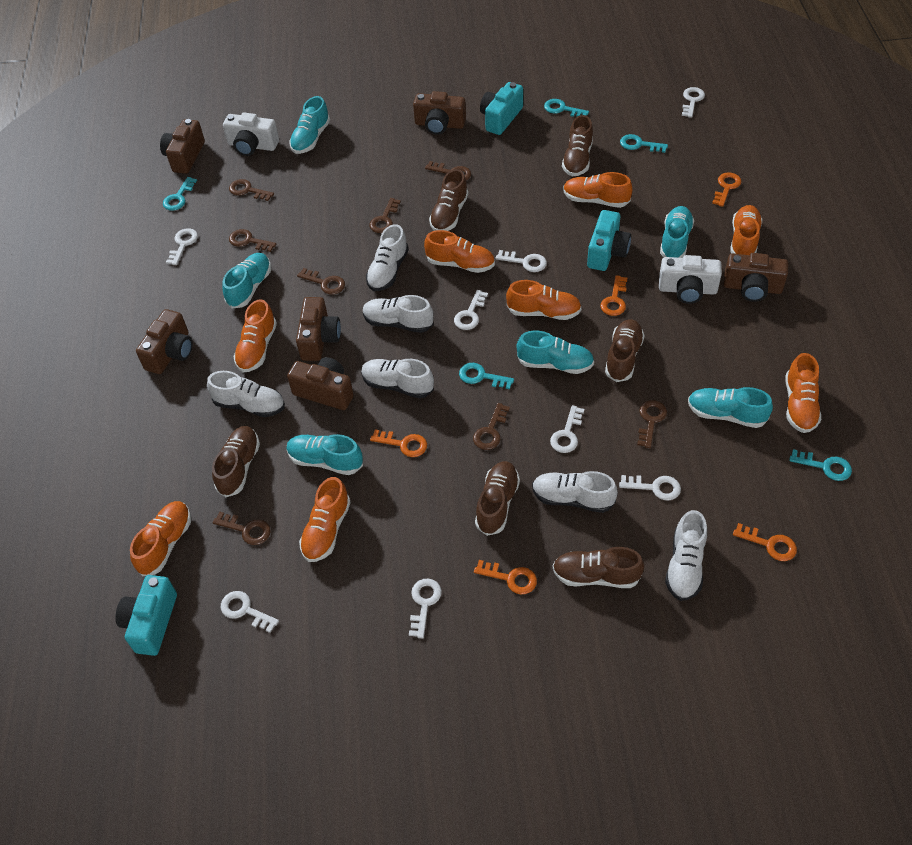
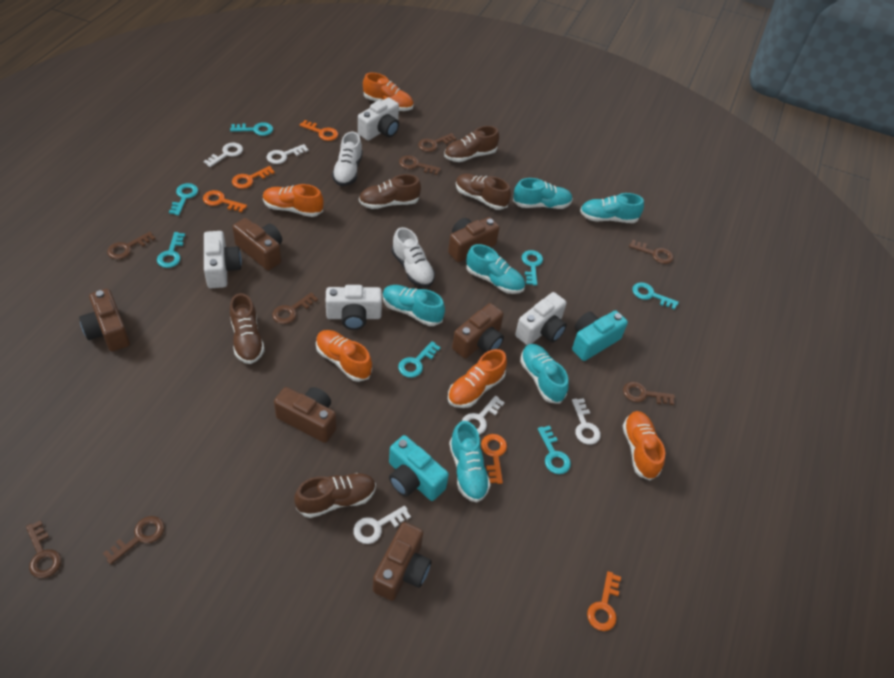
brown shoe: 6 -> 5
orange shoe: 8 -> 5
turquoise camera: 3 -> 2
turquoise key: 5 -> 7
white camera: 2 -> 4
white key: 8 -> 5
white shoe: 6 -> 2

